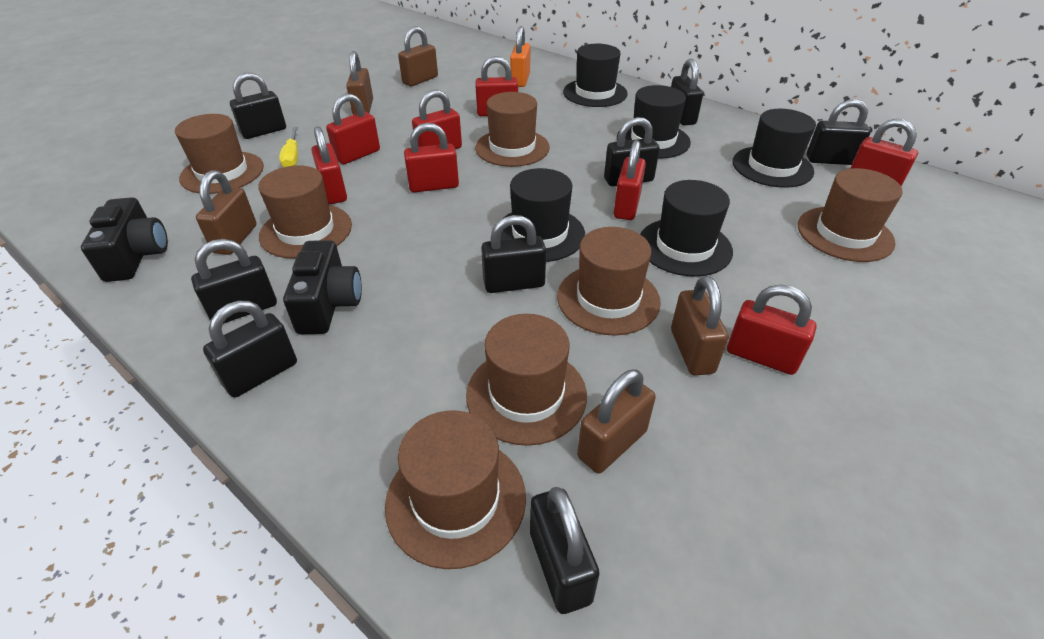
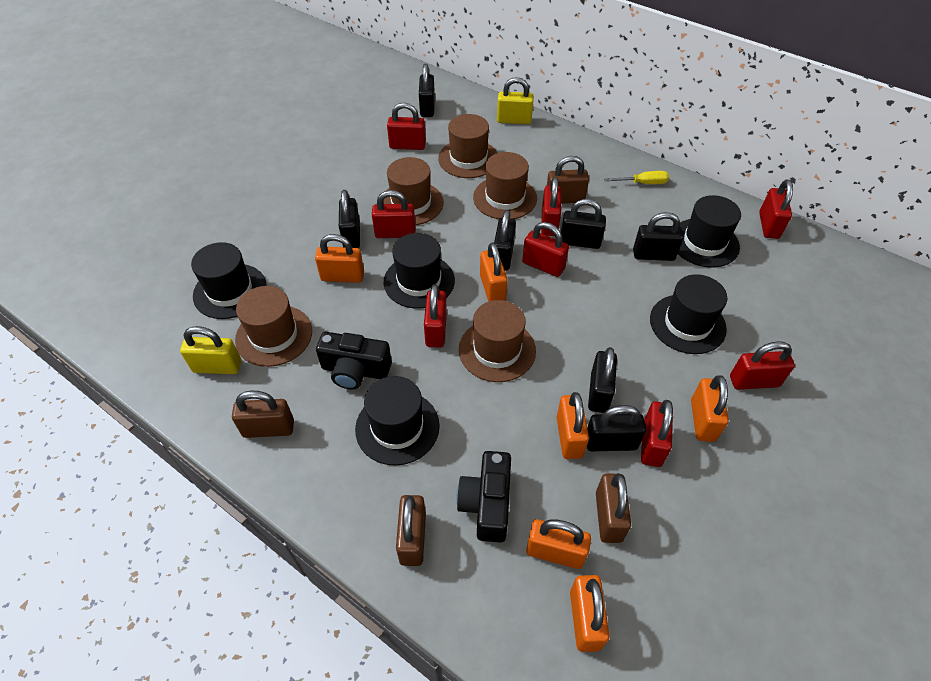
black padlock: 8 -> 7
brown hat: 7 -> 5
brown padlock: 5 -> 4
orange padlock: 1 -> 6
yellow padlock: 0 -> 2

